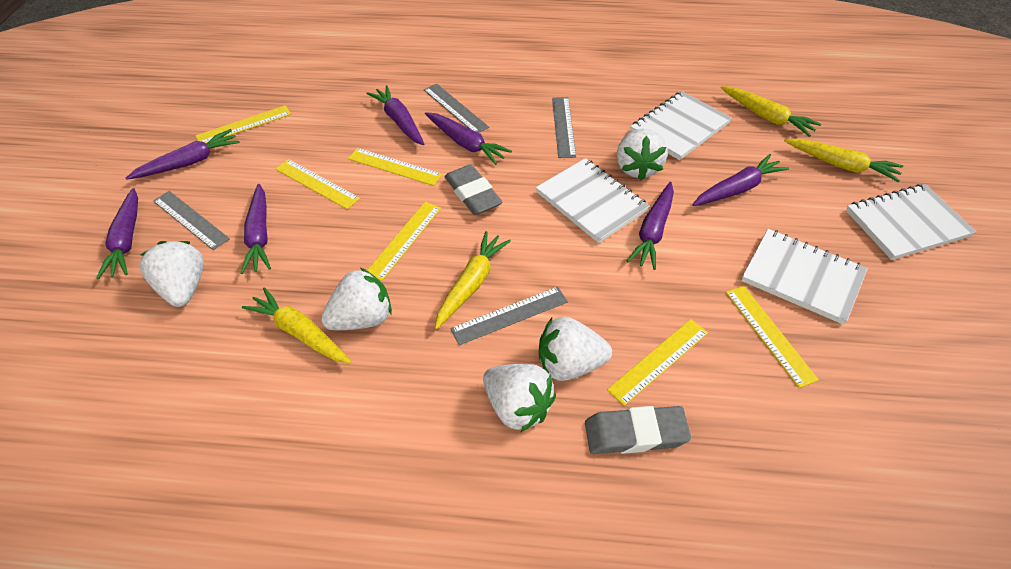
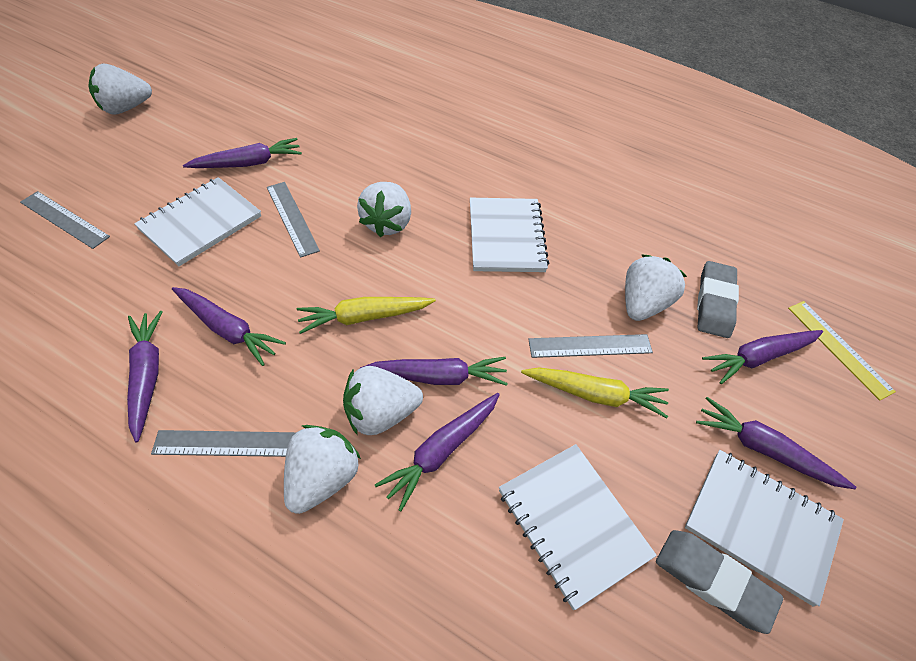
yellow carrot: 4 -> 2
yellow ruler: 6 -> 1

